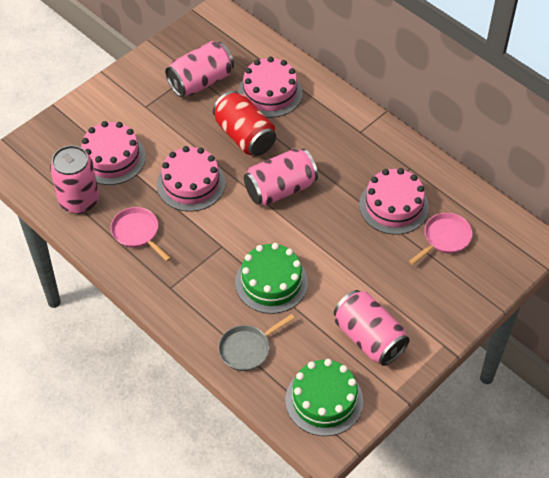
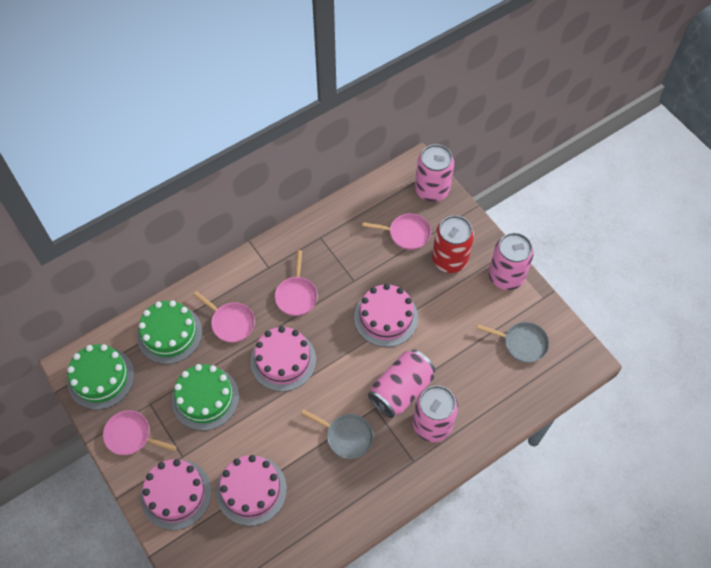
green cake: 2 -> 3
grey pan: 1 -> 2
pink pan: 2 -> 4

